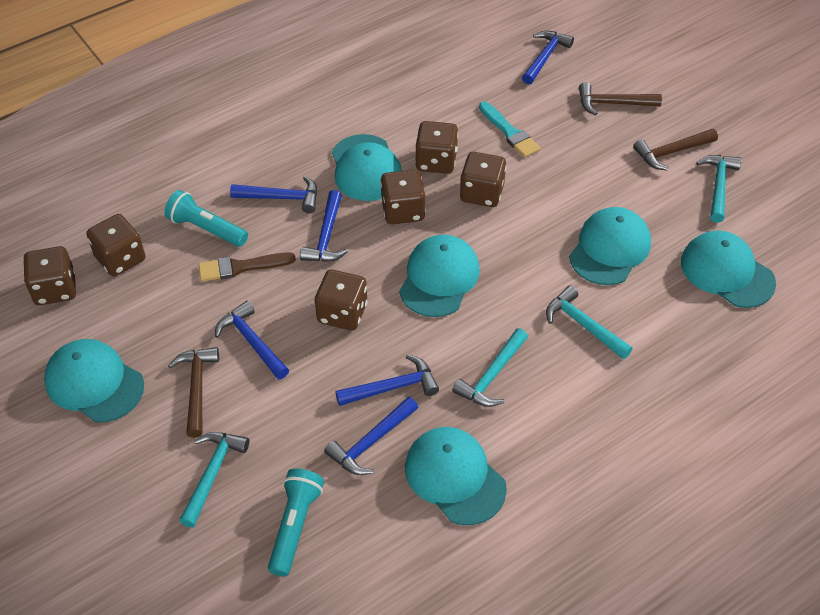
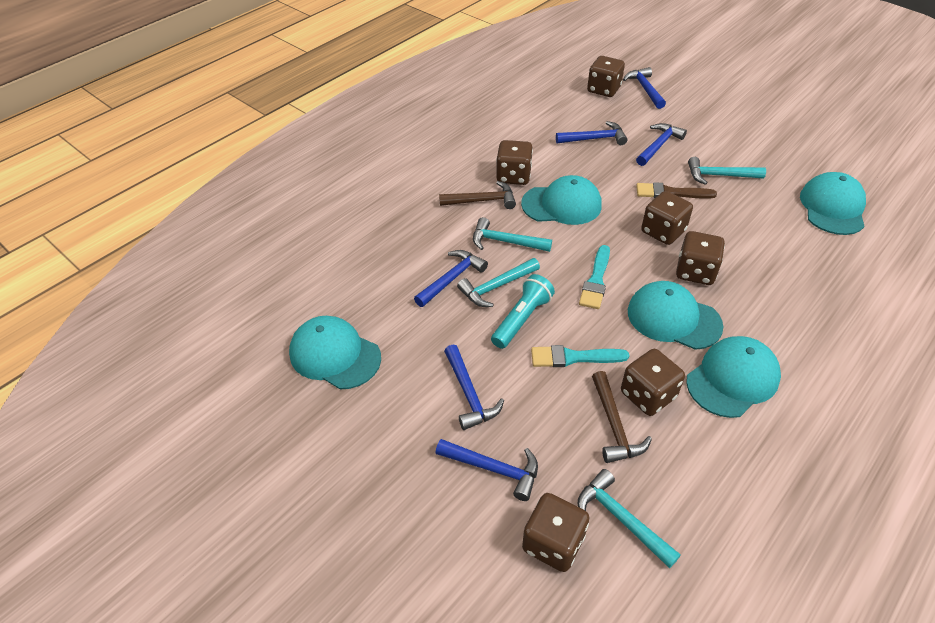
brown hammer: 3 -> 2
turquoise brush: 1 -> 2
turquoise cap: 6 -> 5
turquoise flashlight: 2 -> 1

